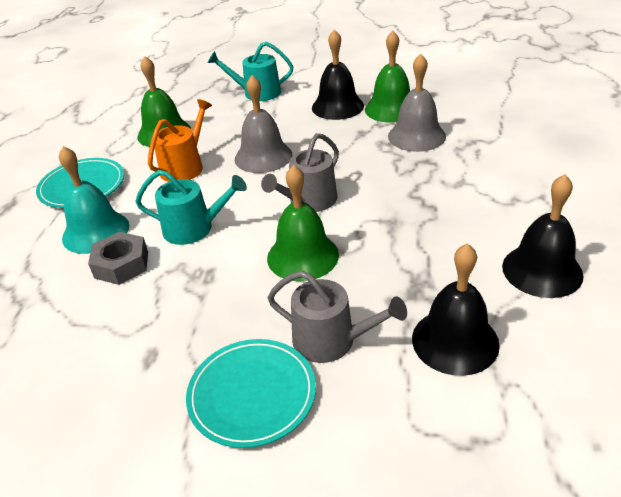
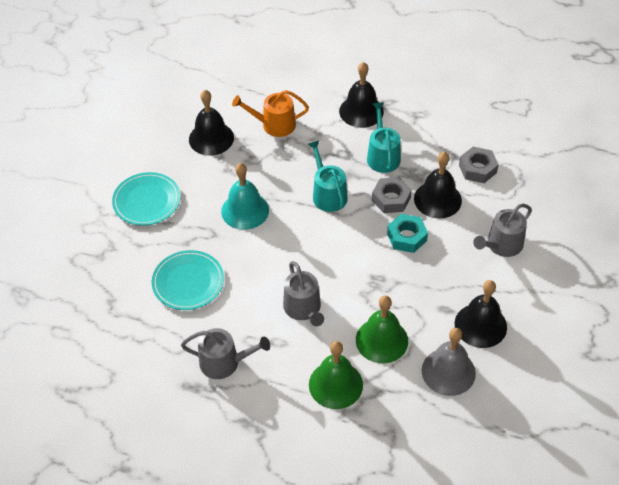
black bell: 3 -> 4
green bell: 3 -> 2
grey bell: 2 -> 1
grey nut: 1 -> 2
grey watering can: 2 -> 3
turquoise nut: 0 -> 1

